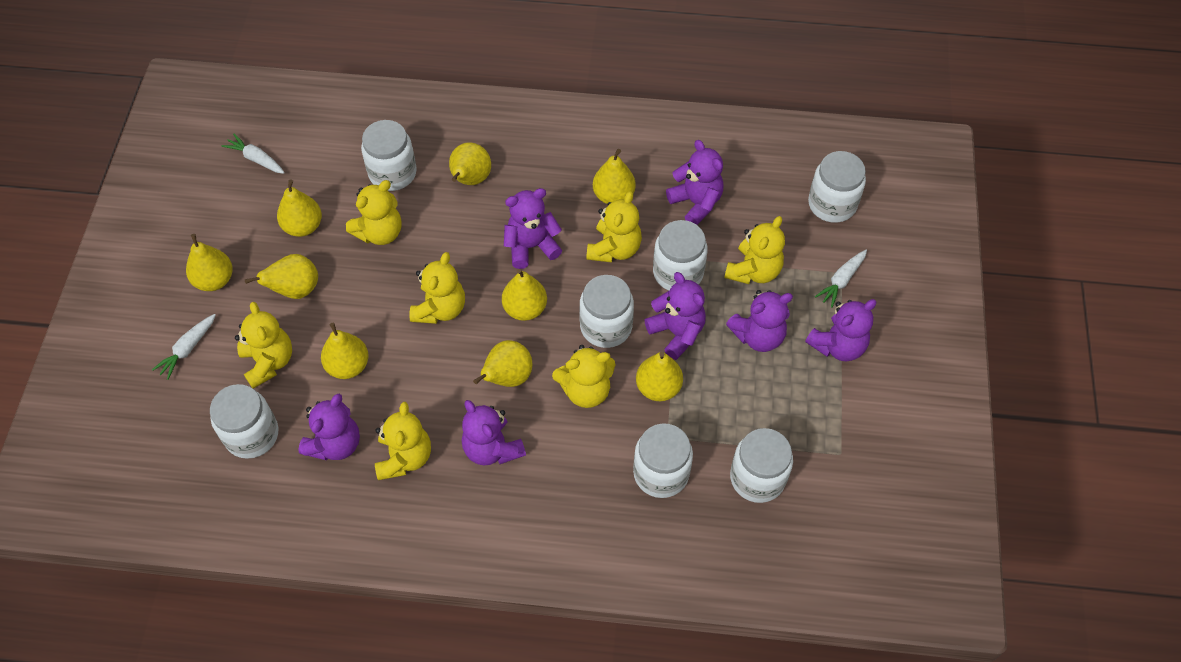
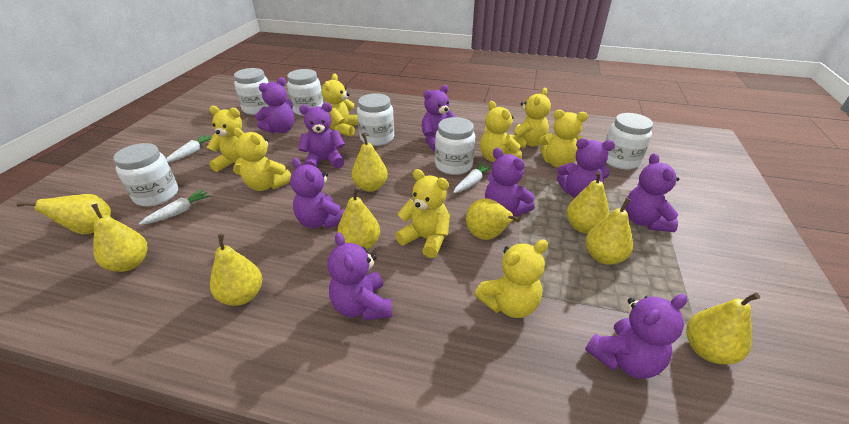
purple teddy bear: 7 -> 9
white jar: 7 -> 6
yellow teddy bear: 7 -> 8

